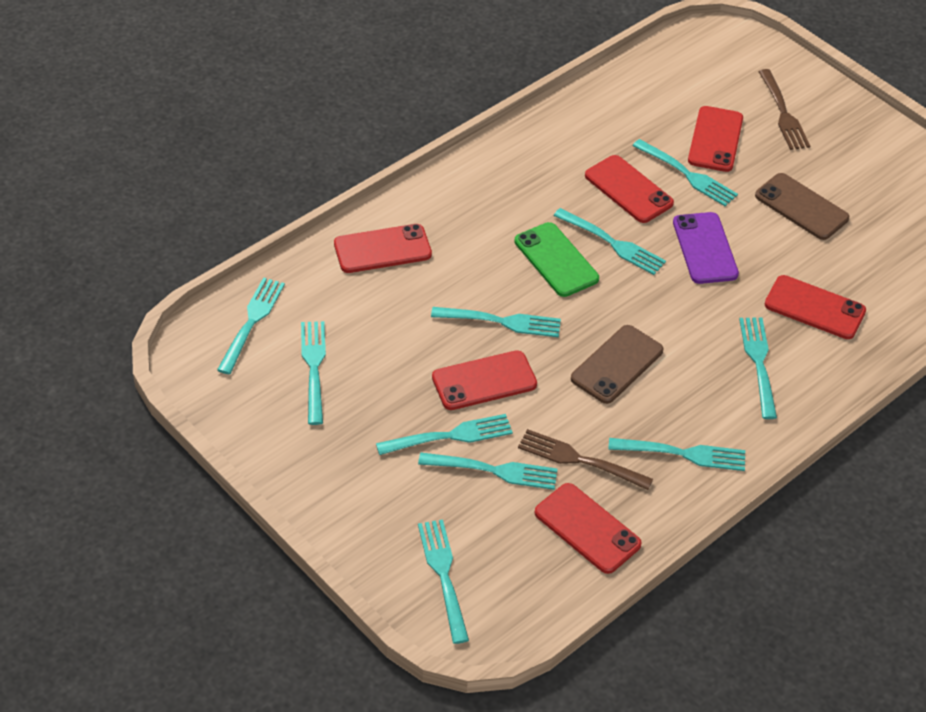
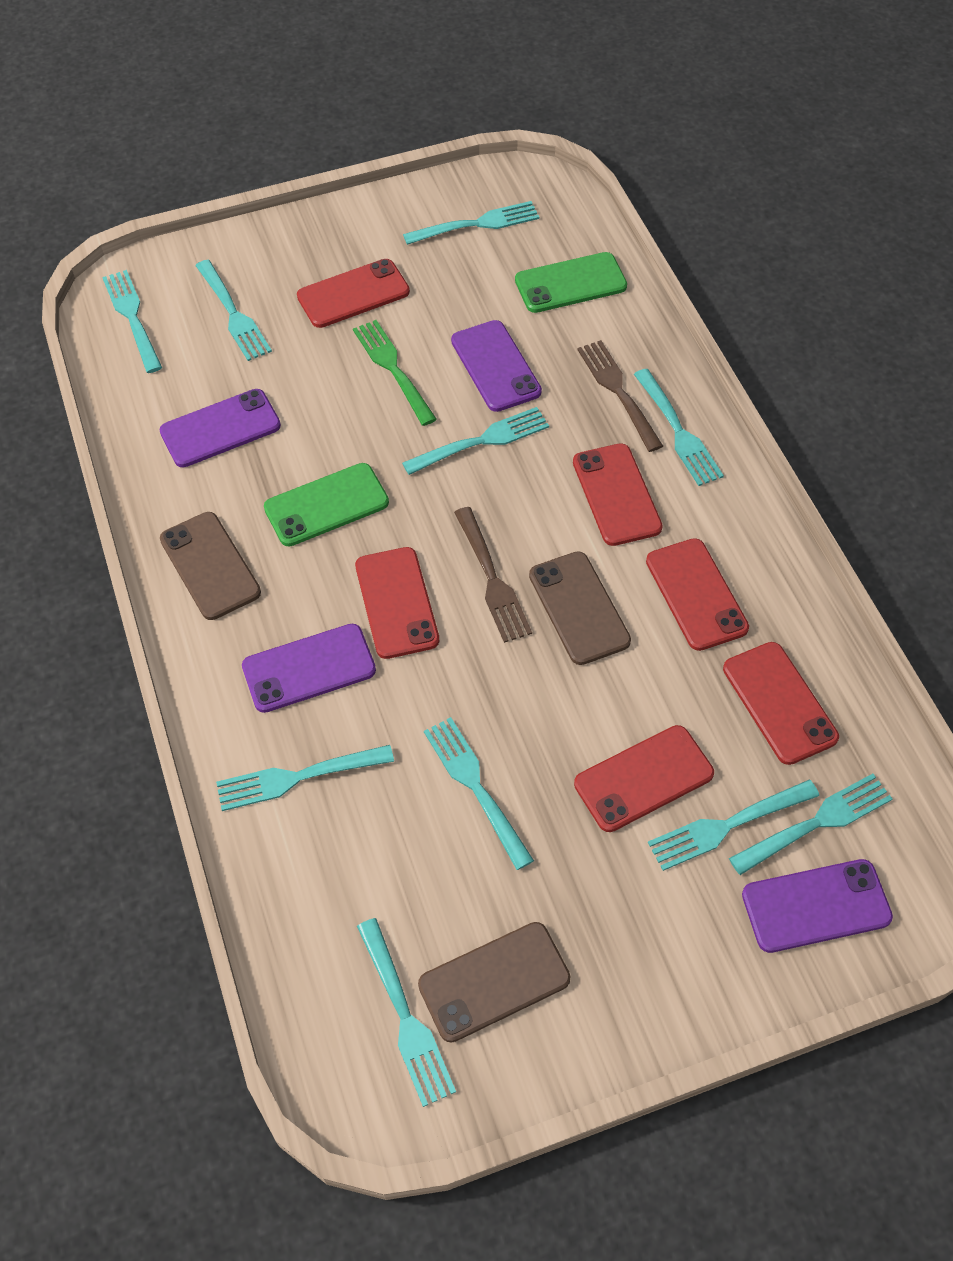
brown phone: 2 -> 3
green fork: 0 -> 1
green phone: 1 -> 2
purple phone: 1 -> 4

